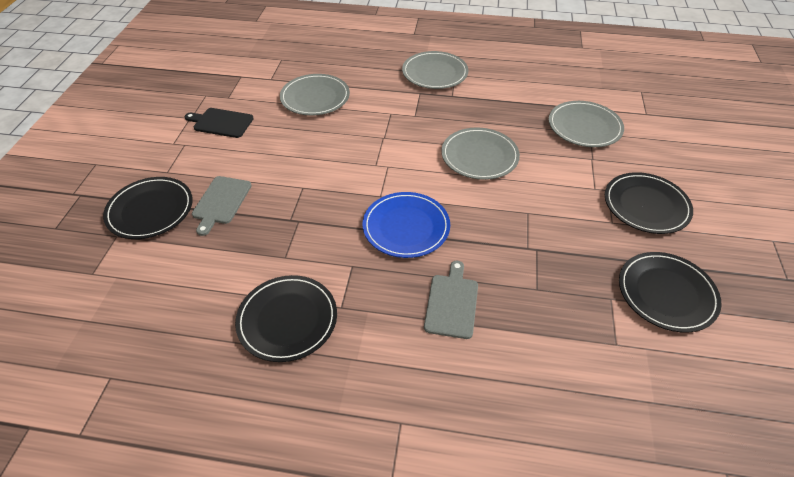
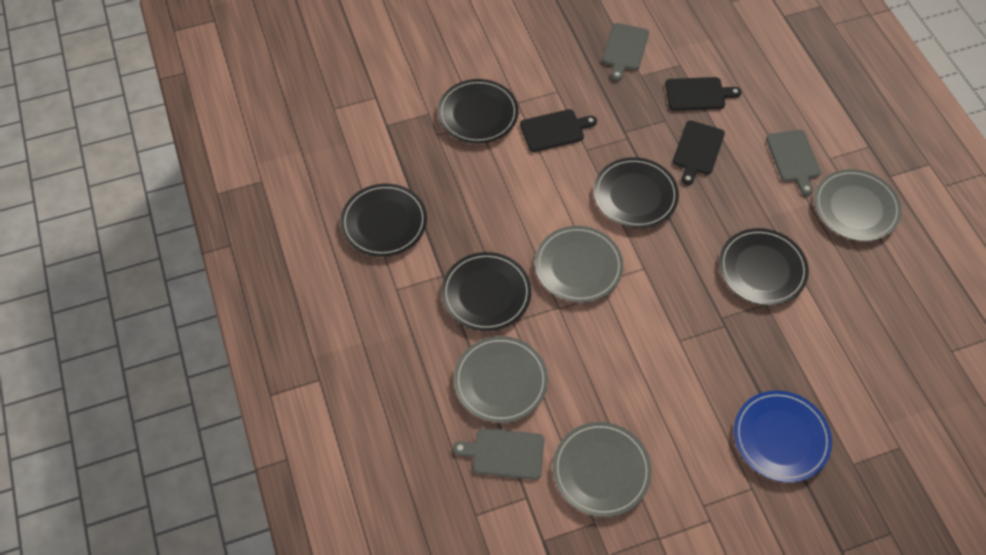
black cutting board: 1 -> 3
black plate: 4 -> 5
grey cutting board: 2 -> 3

